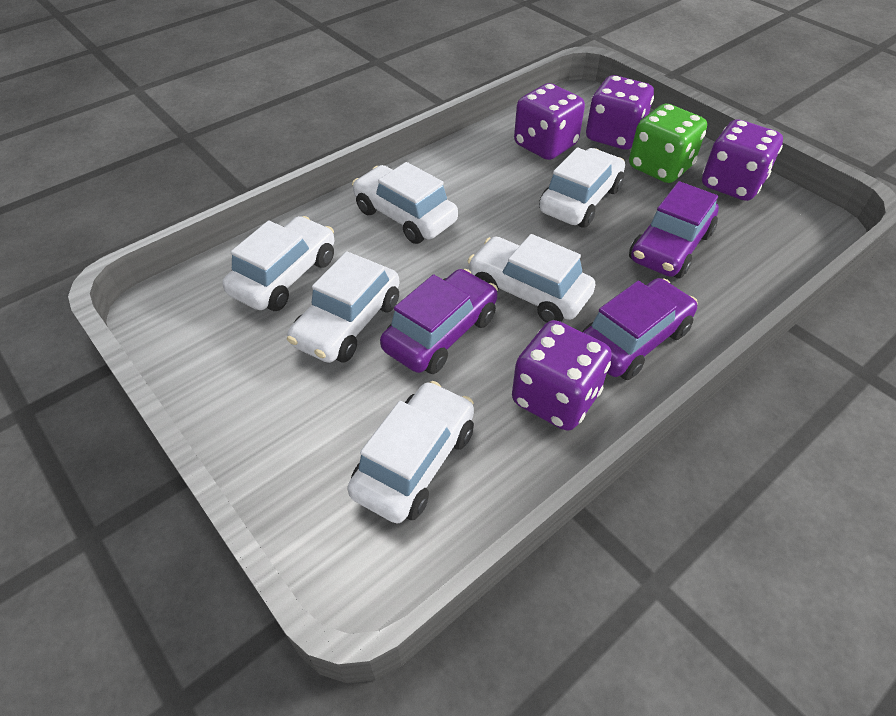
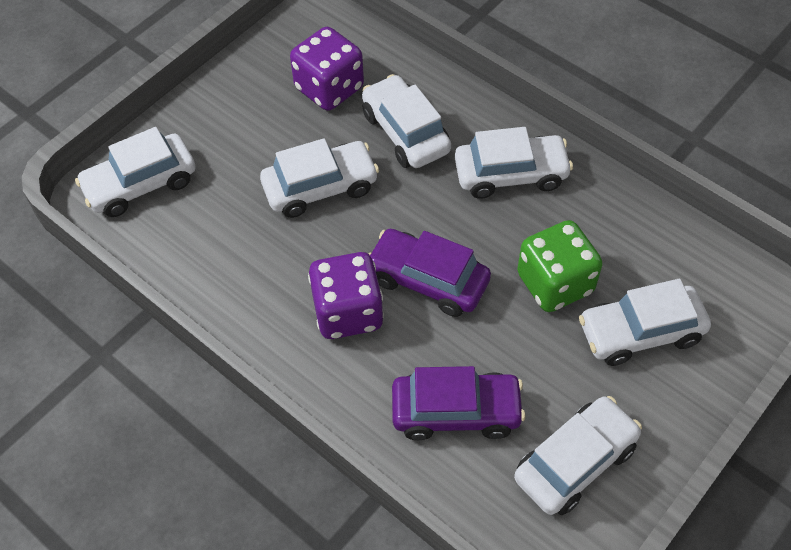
purple car: 3 -> 2
purple dice: 4 -> 2

